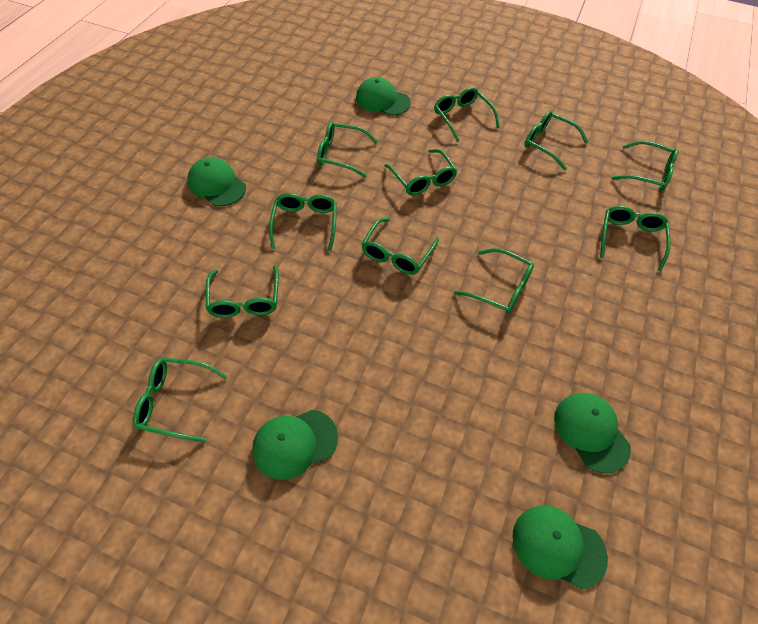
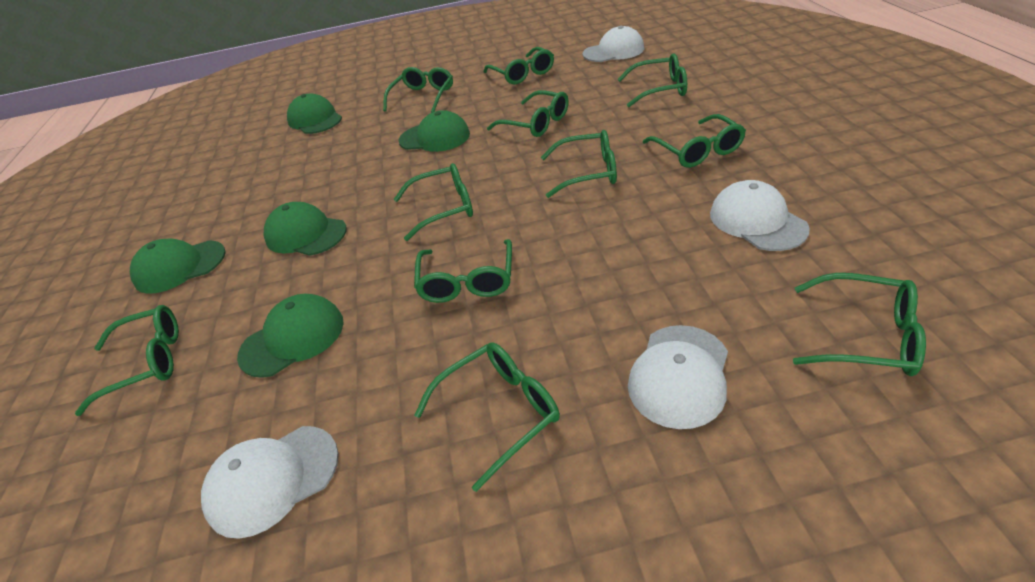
white cap: 0 -> 4

